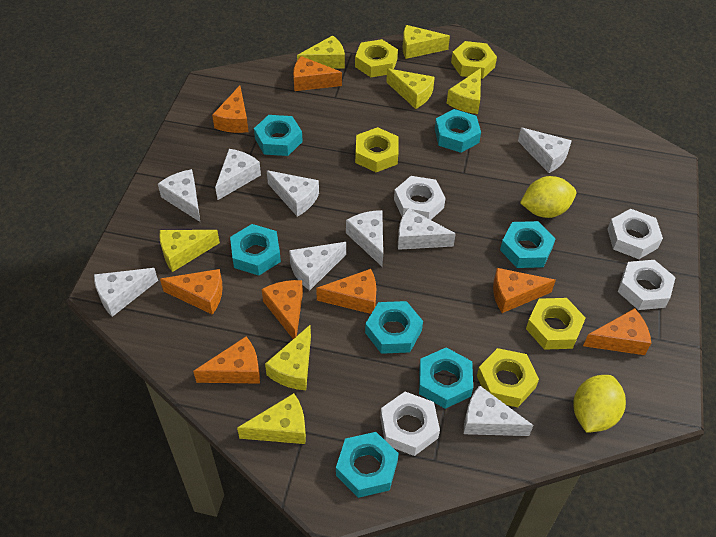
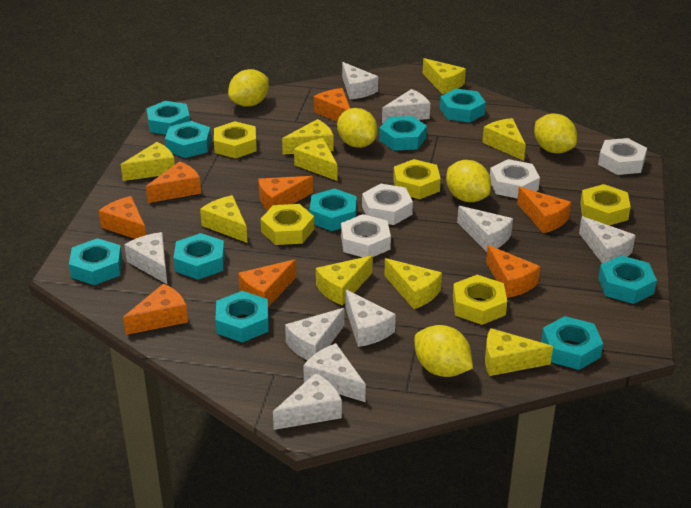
turquoise nut: 7 -> 10
yellow cheese: 7 -> 9
yellow lemon: 2 -> 5

